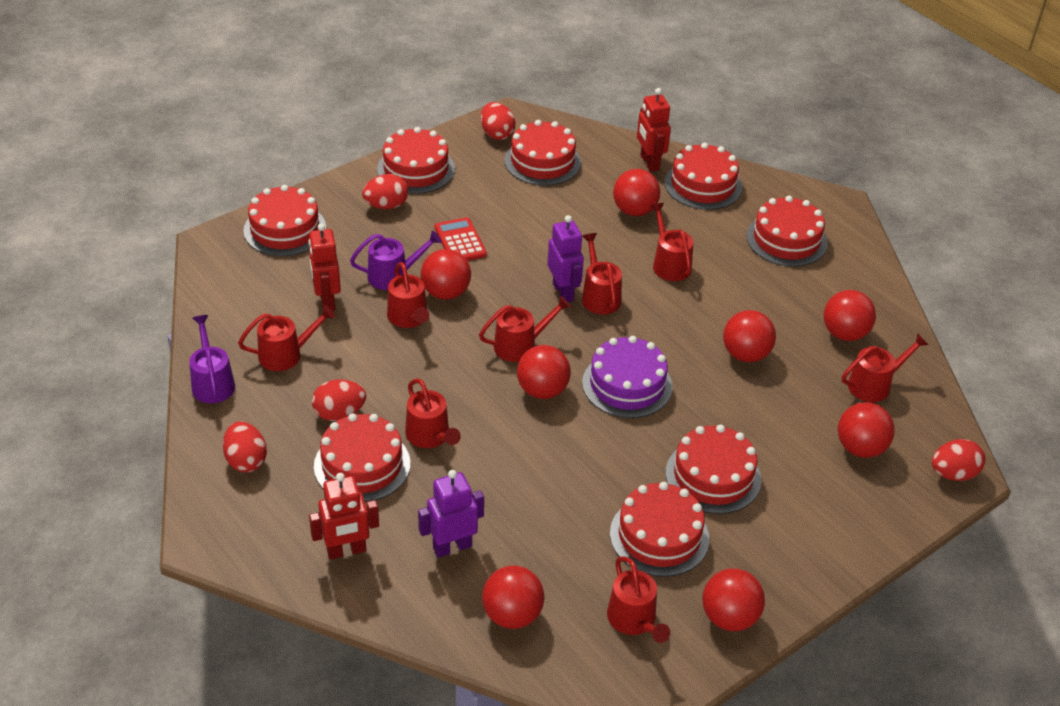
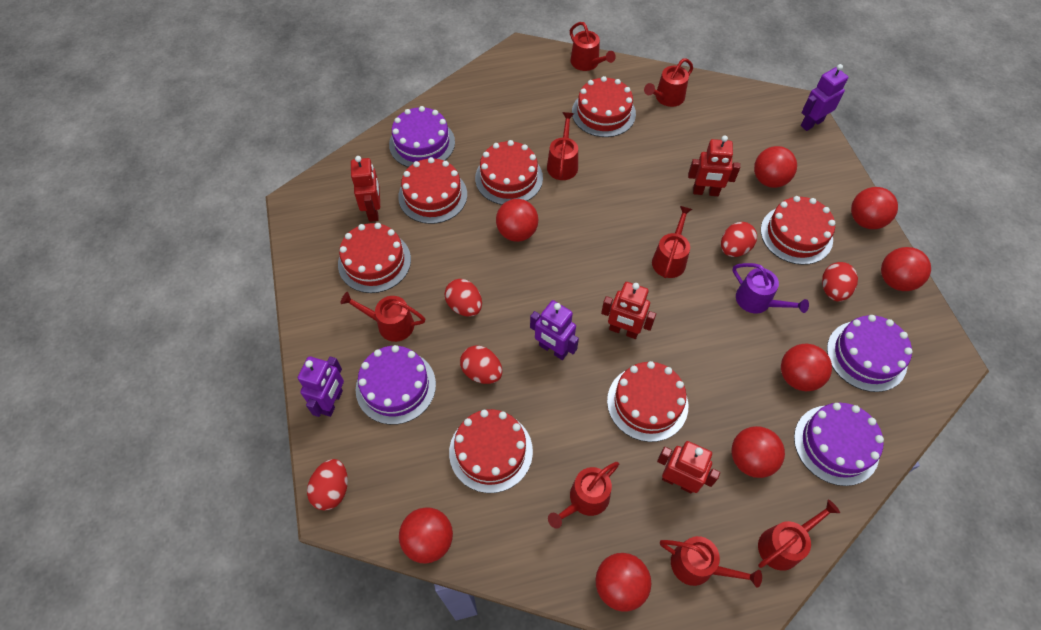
purple cake: 1 -> 4
purple robot: 2 -> 3
purple watering can: 2 -> 1
red cake: 8 -> 7
red calculator: 1 -> 0
red robot: 3 -> 4

